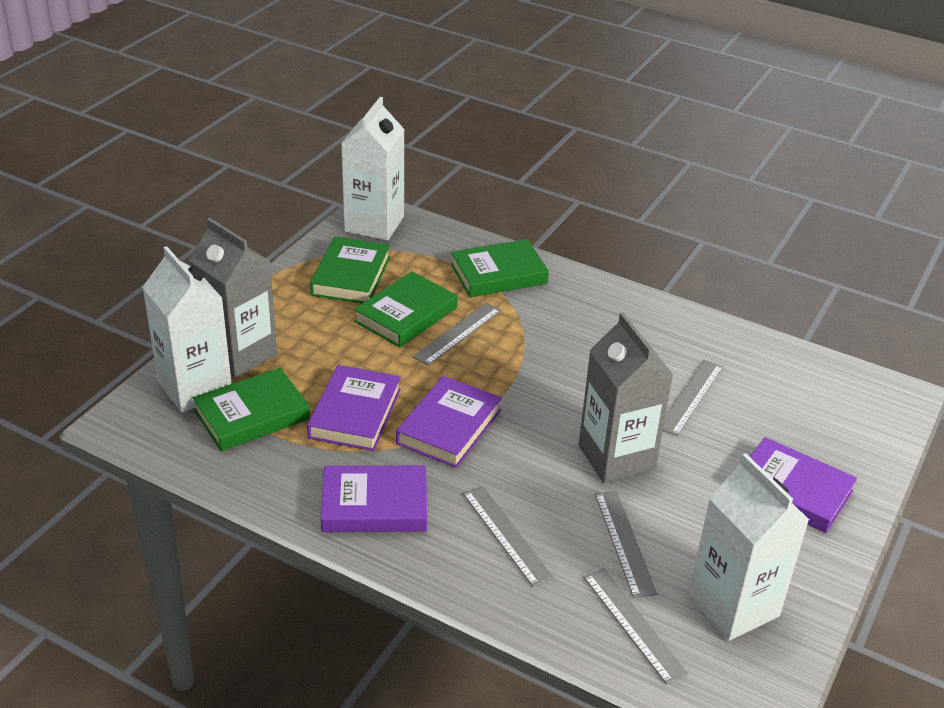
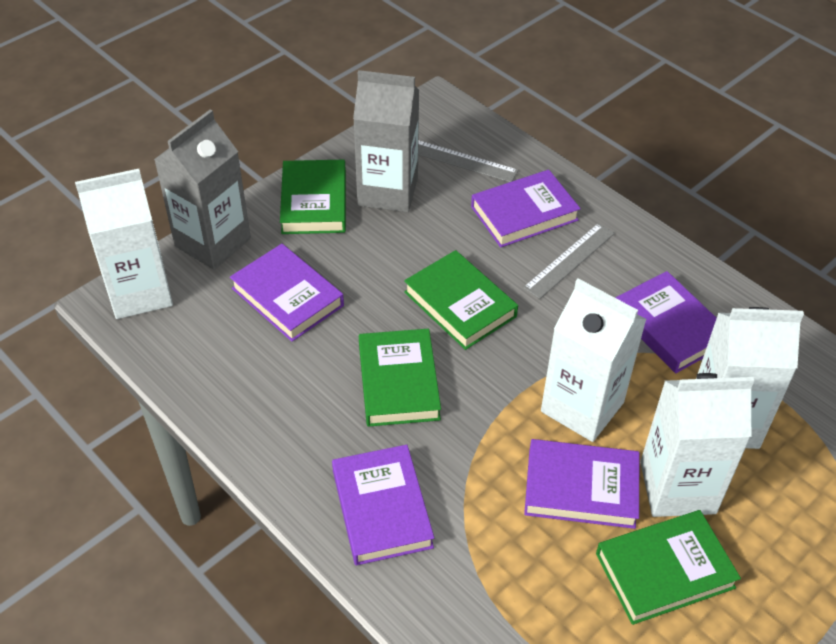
grey ruler: 5 -> 2
purple book: 4 -> 5
white carton: 3 -> 4

